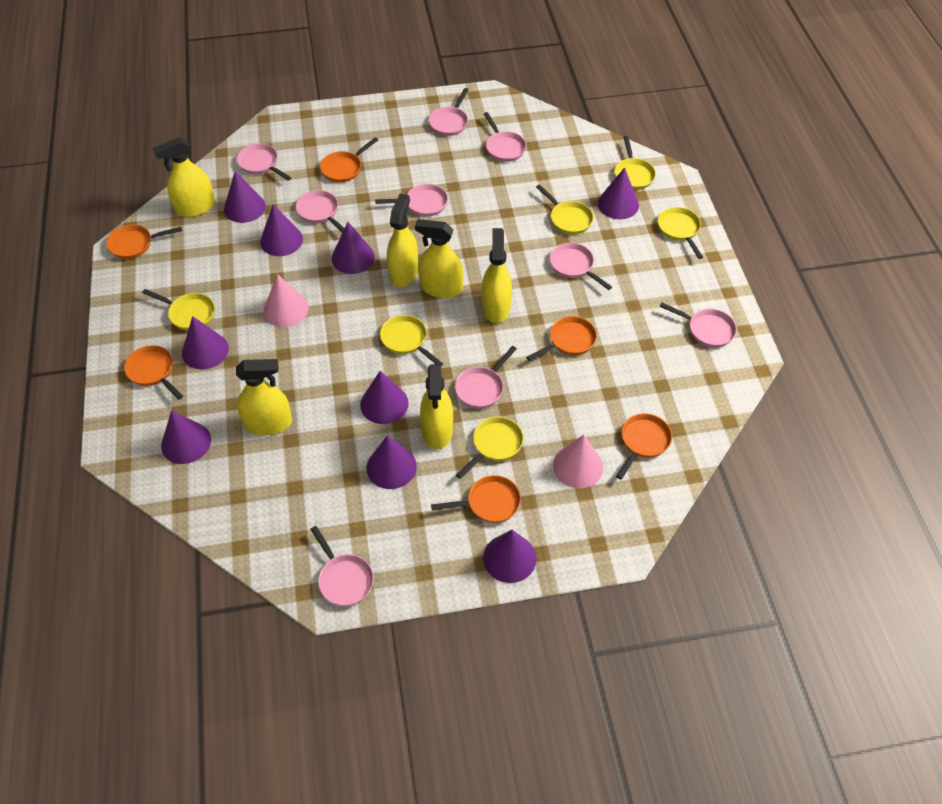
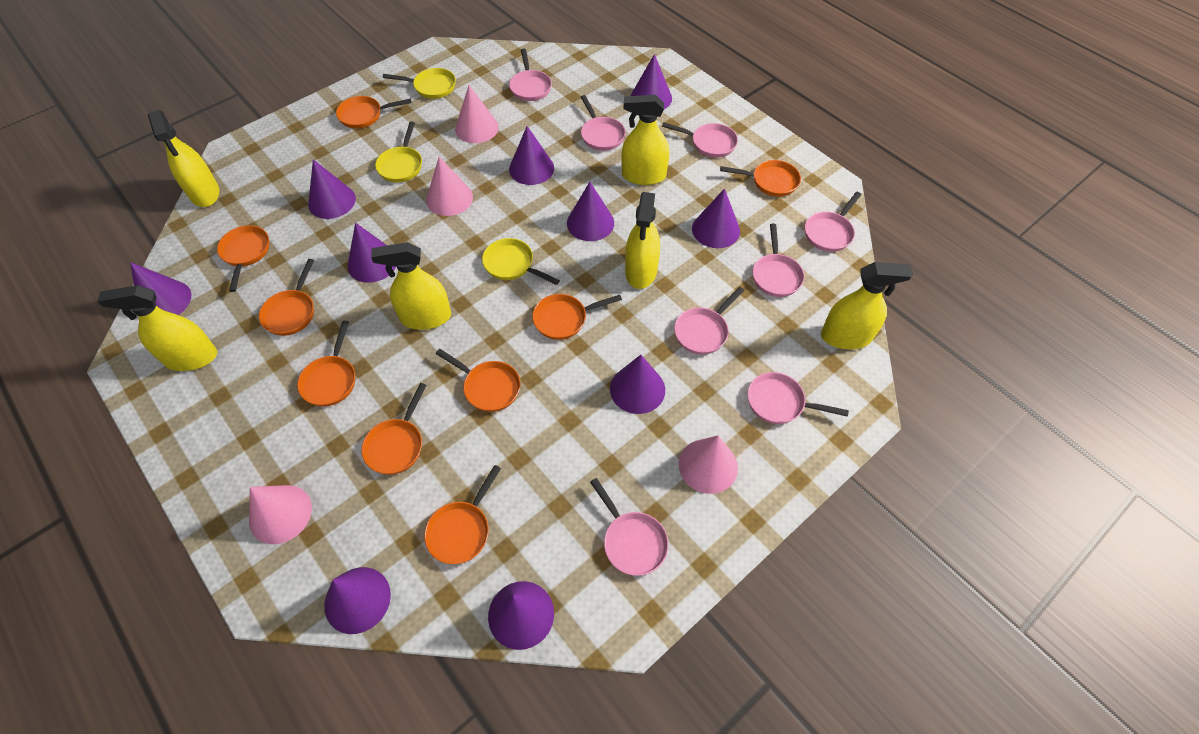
orange pan: 6 -> 9
pink cone: 2 -> 4
pink pan: 9 -> 8
purple cone: 9 -> 10
yellow pan: 6 -> 3

